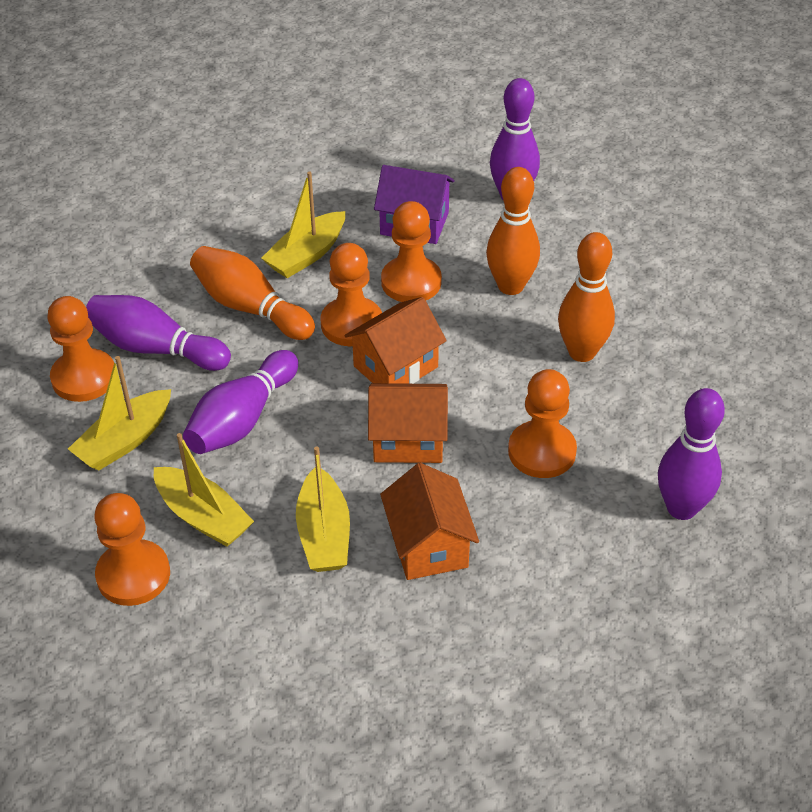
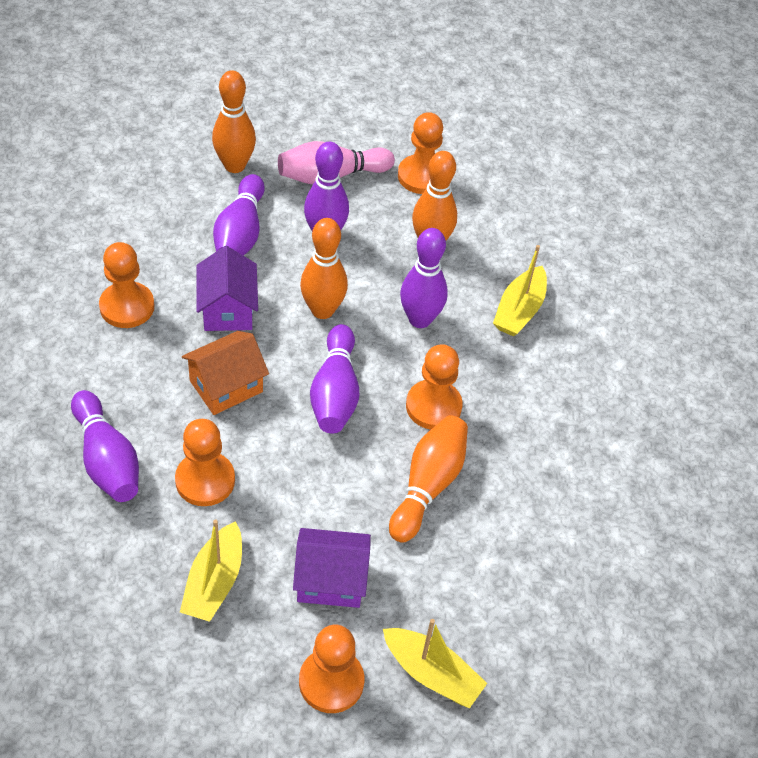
orange bowling pin: 3 -> 4
orange house: 3 -> 1
pink bowling pin: 0 -> 1
purple bowling pin: 4 -> 5
purple house: 1 -> 2
yellow boat: 4 -> 3

